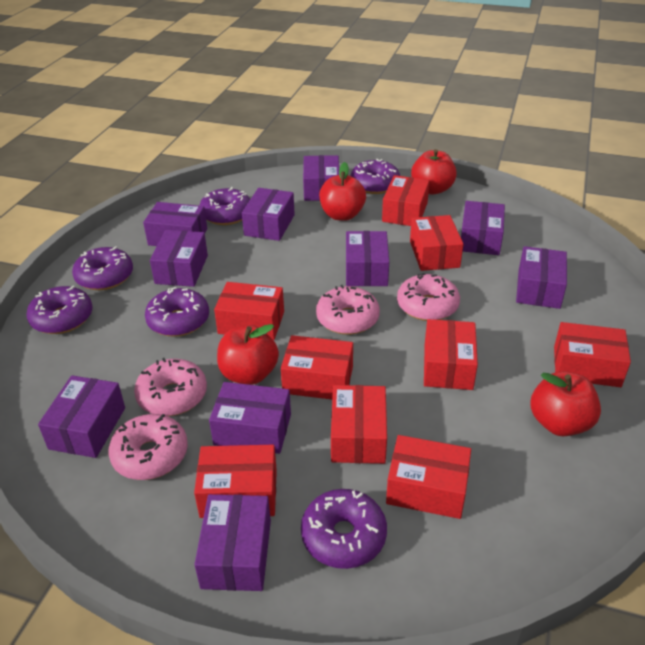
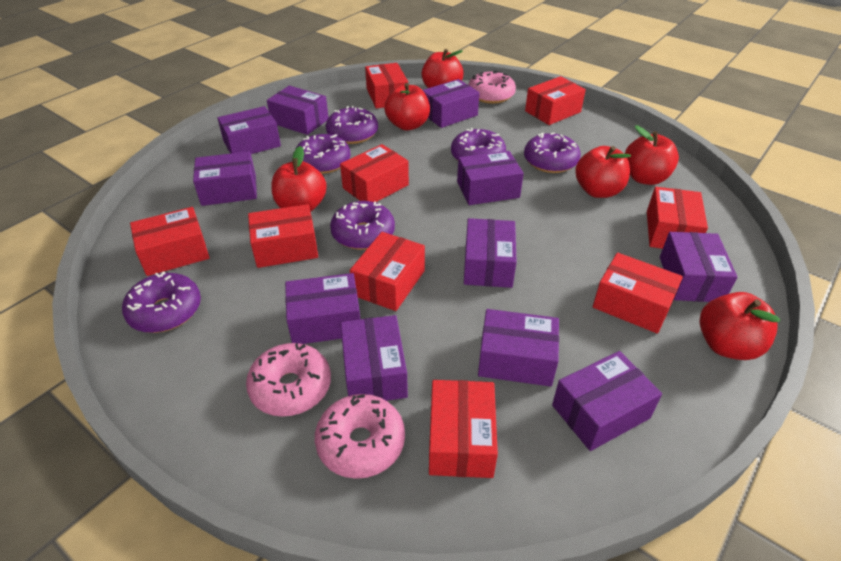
pink donut: 4 -> 3
purple box: 10 -> 11
red apple: 4 -> 6

